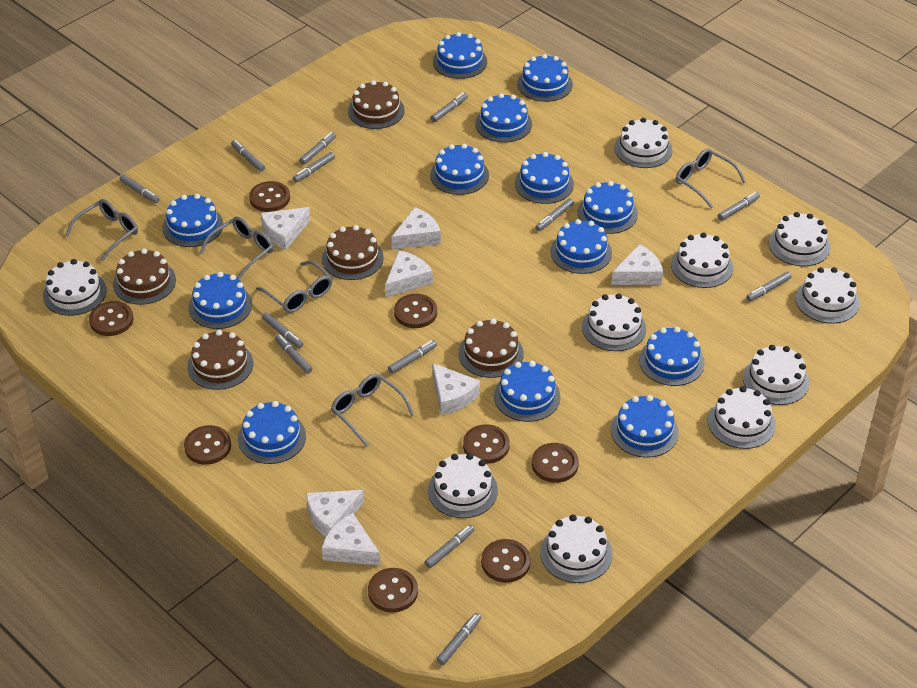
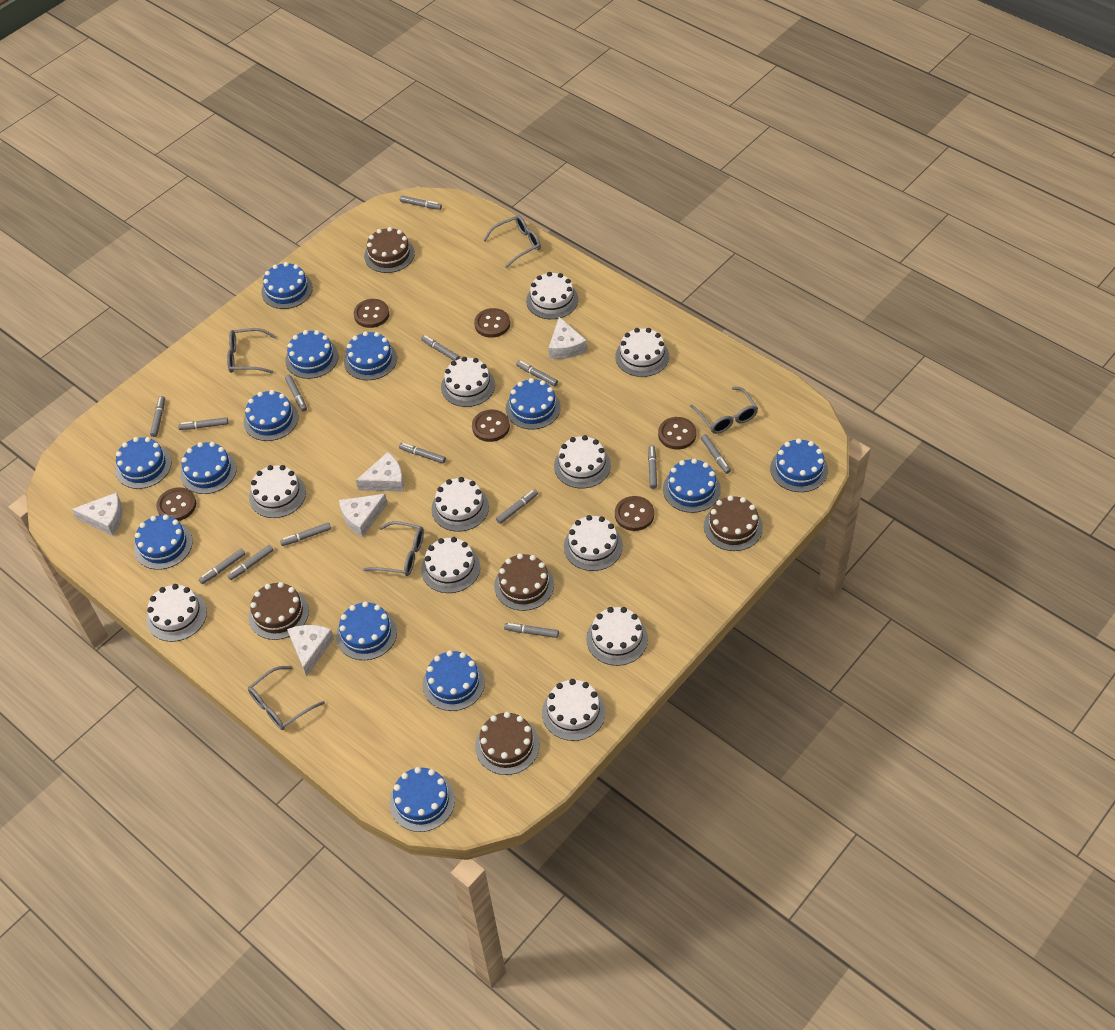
brown button: 8 -> 6
grey marker: 13 -> 14
white cake: 10 -> 11
white cheese: 7 -> 5

